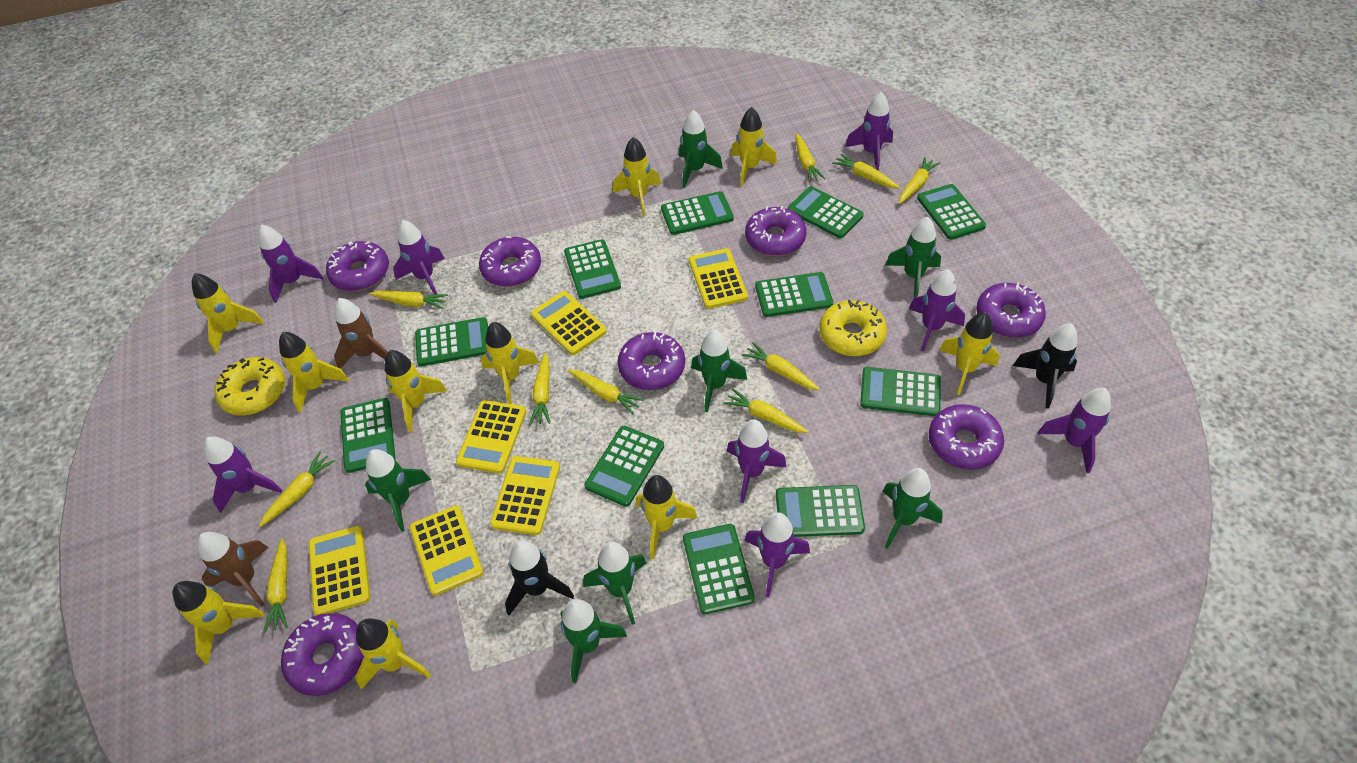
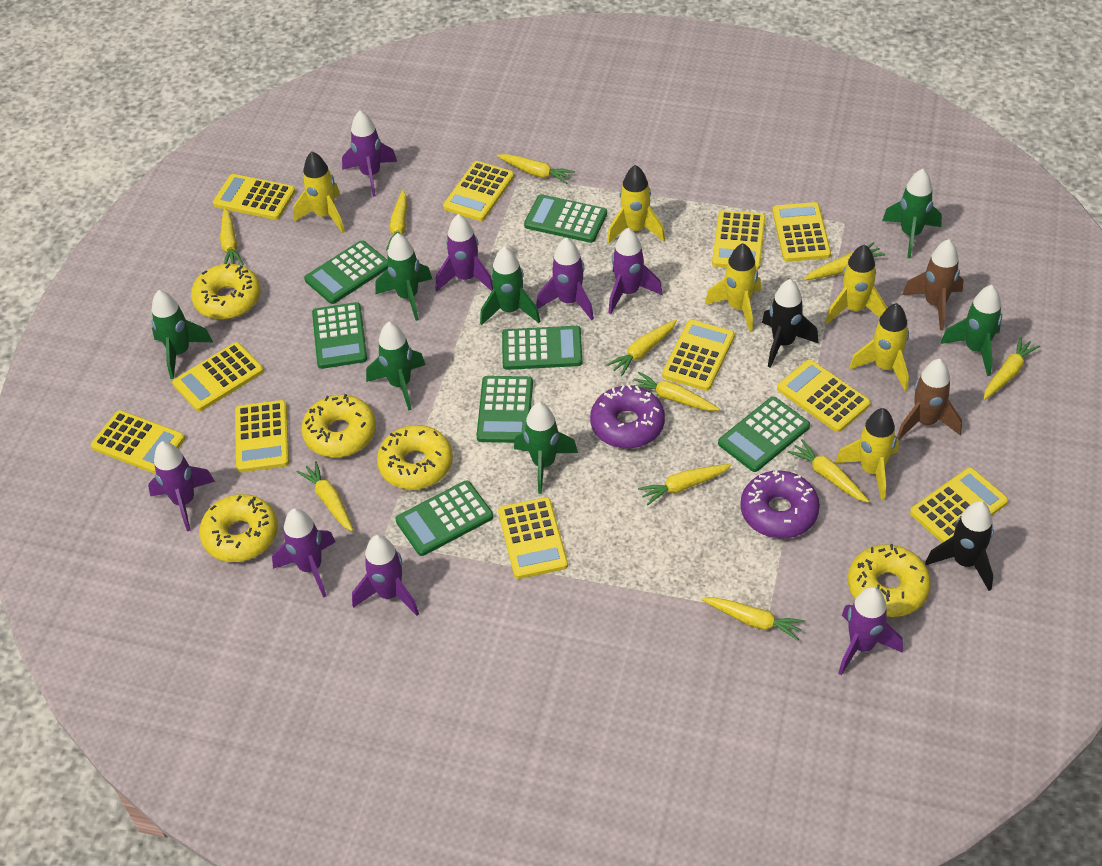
green calculator: 11 -> 7
purple donut: 7 -> 2
yellow calculator: 6 -> 11
yellow carrot: 10 -> 11
yellow donut: 2 -> 5
yellow rocket: 10 -> 6

